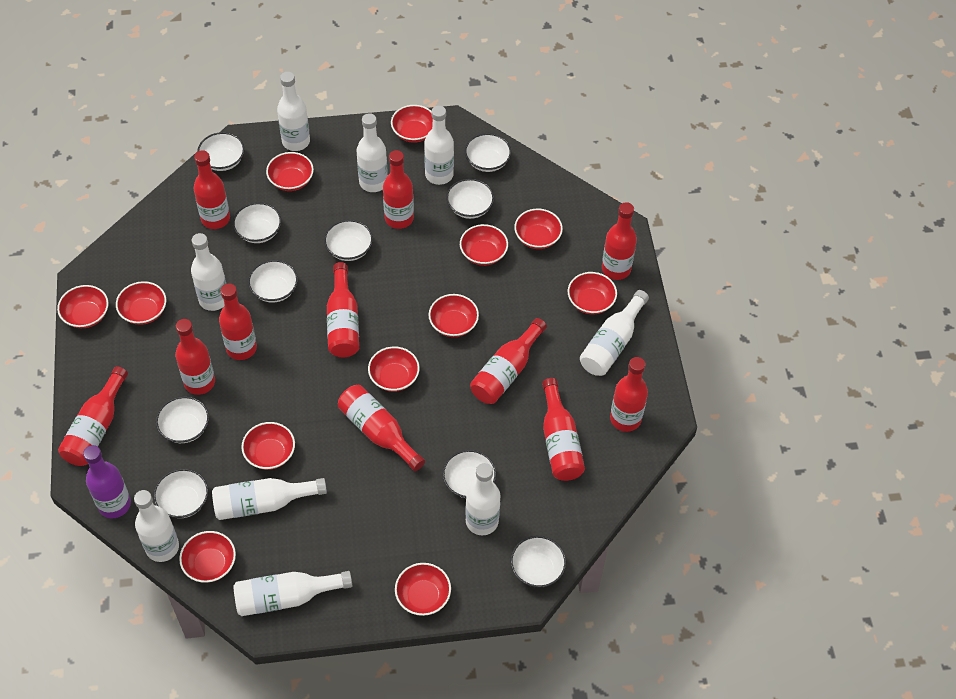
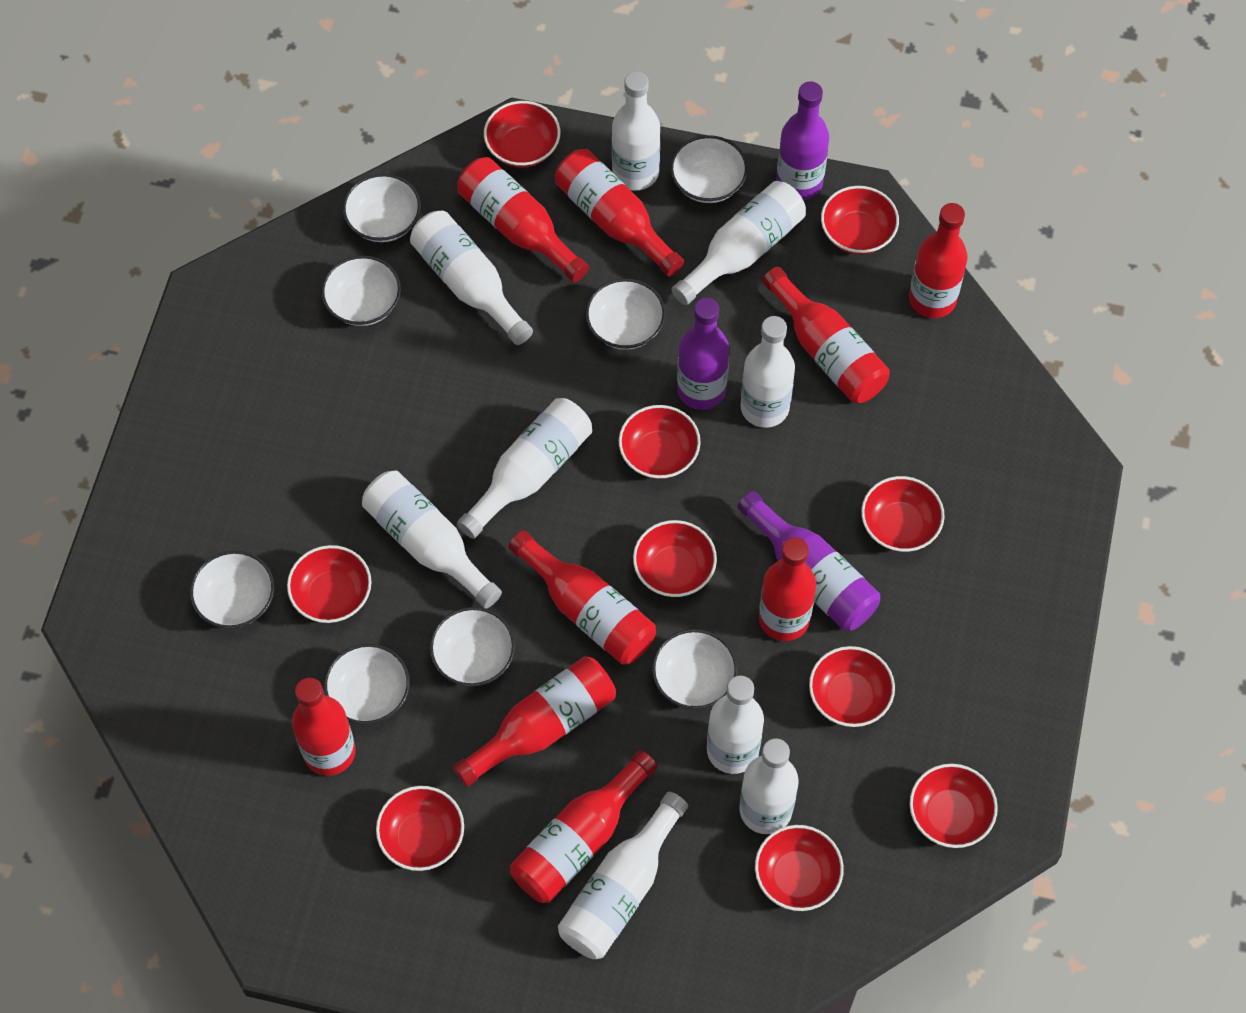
purple bottle: 1 -> 3
red bottle: 11 -> 9
red bowl: 12 -> 10
white bowl: 10 -> 8

